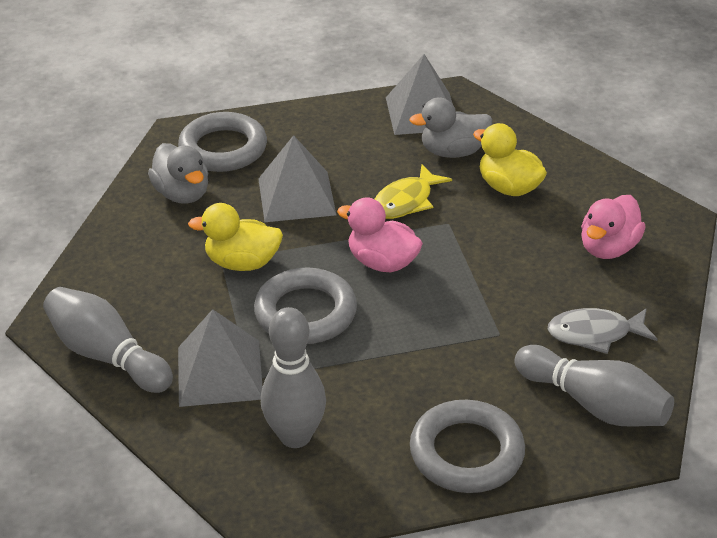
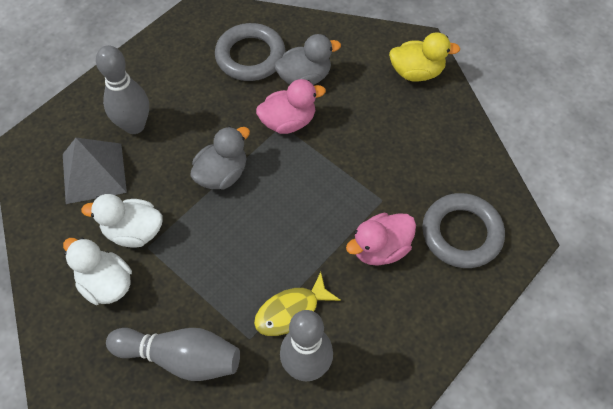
grey fish: 1 -> 0
grey pyramid: 3 -> 1
grey ring: 3 -> 2
white duck: 0 -> 2
yellow duck: 2 -> 1

